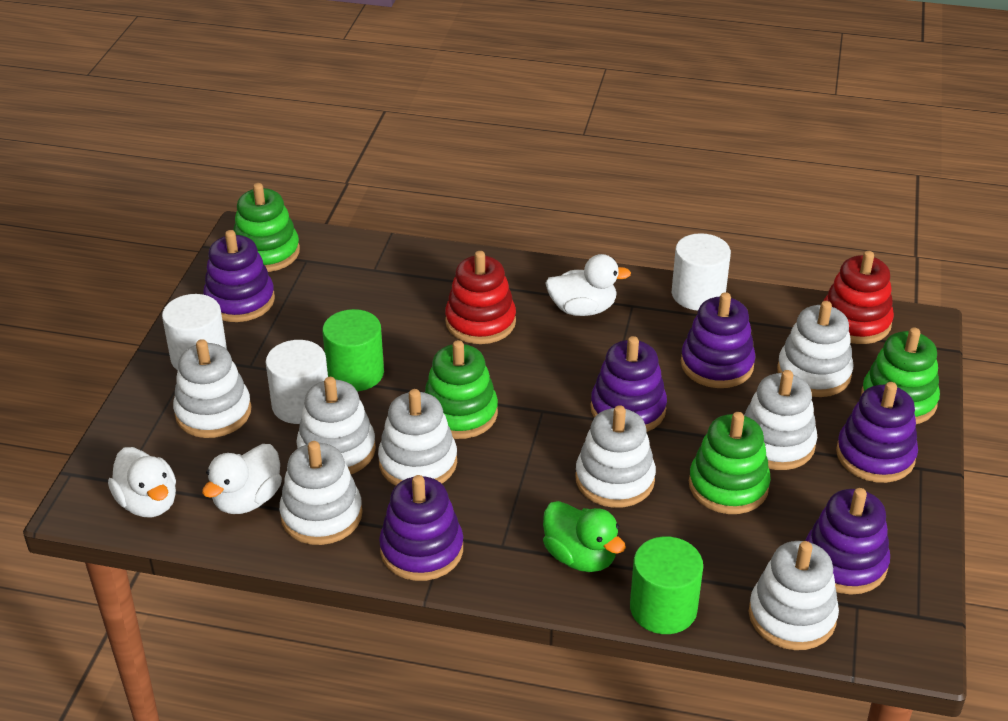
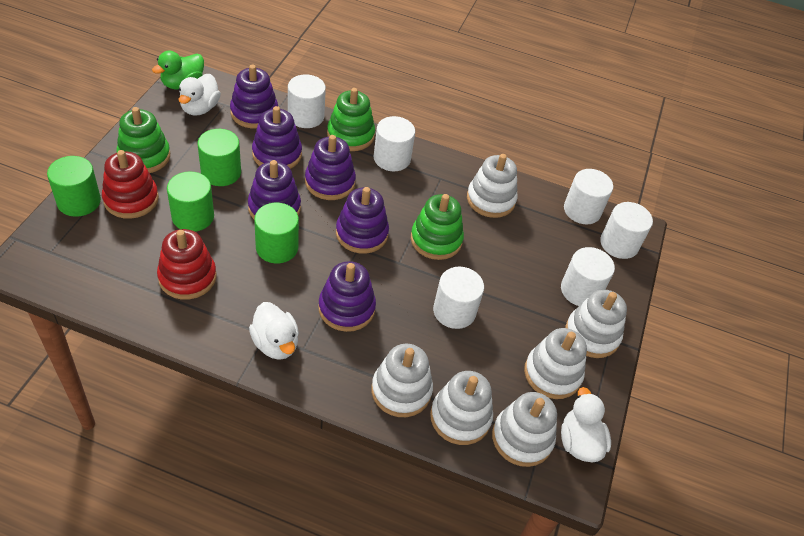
green cylinder: 2 -> 4
green stacking toy: 4 -> 3
white cylinder: 3 -> 6
white stacking toy: 8 -> 6

